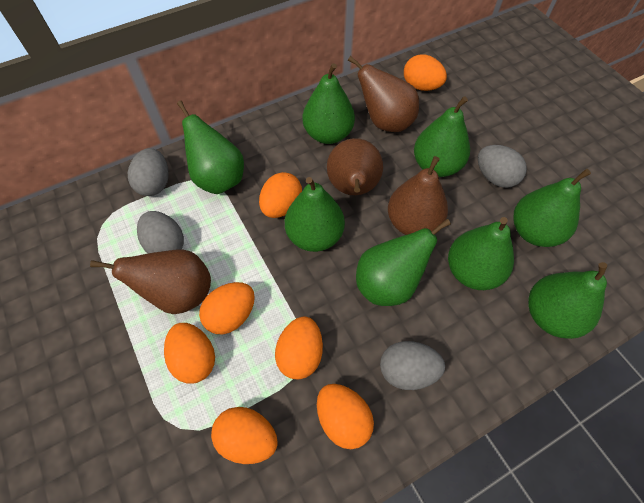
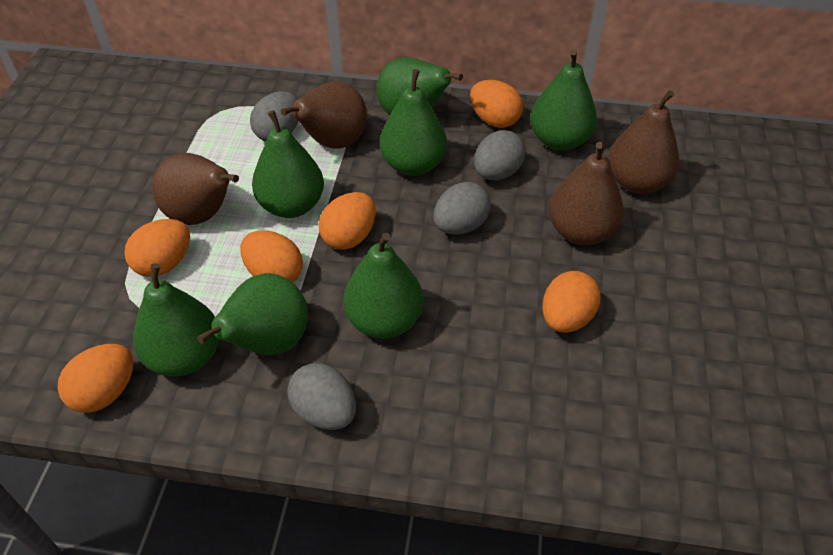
green pear: 8 -> 7
orange egg: 7 -> 6

